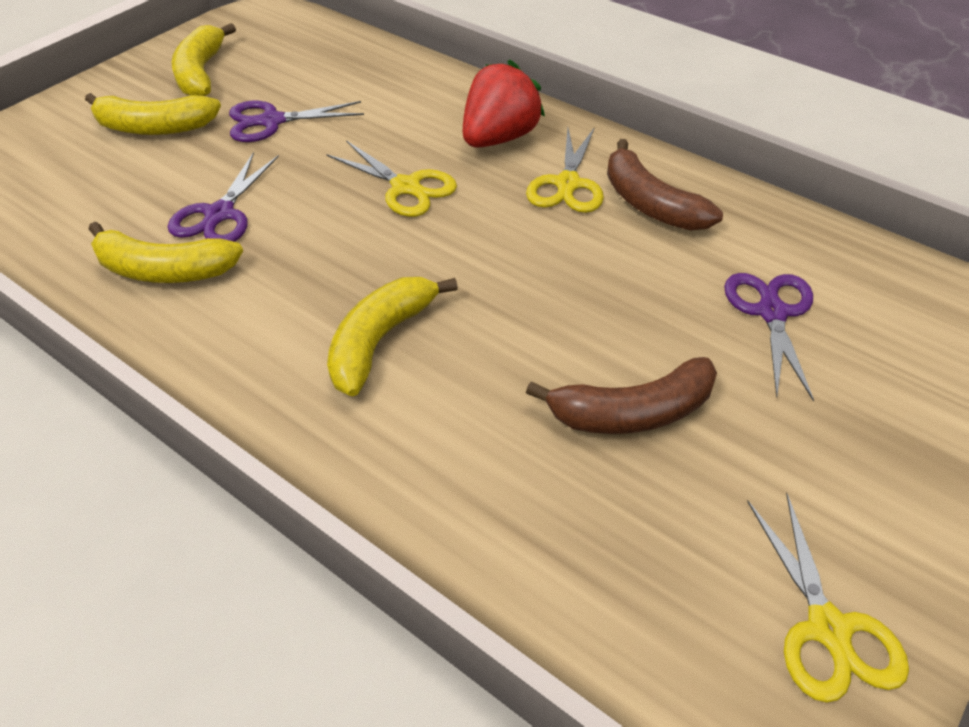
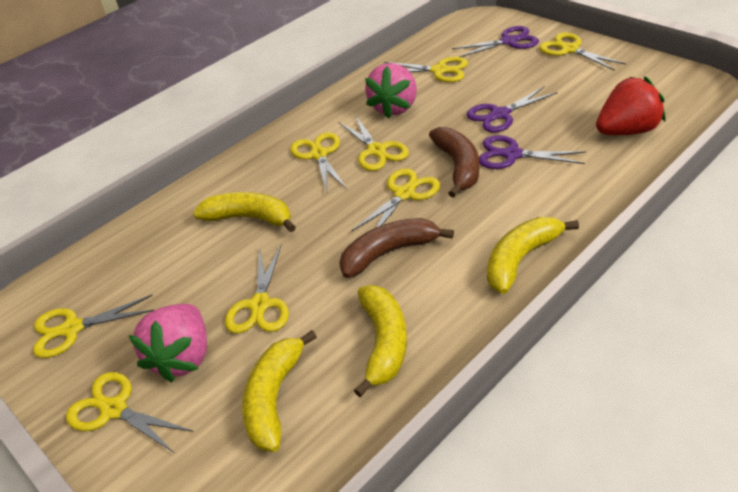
pink strawberry: 0 -> 2
yellow scissors: 3 -> 8

